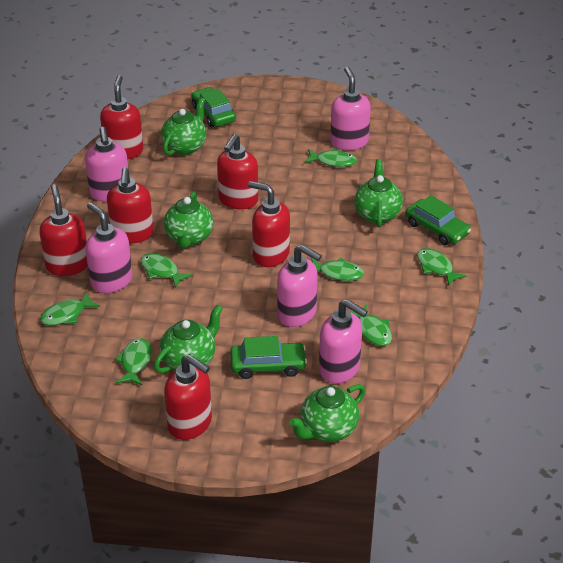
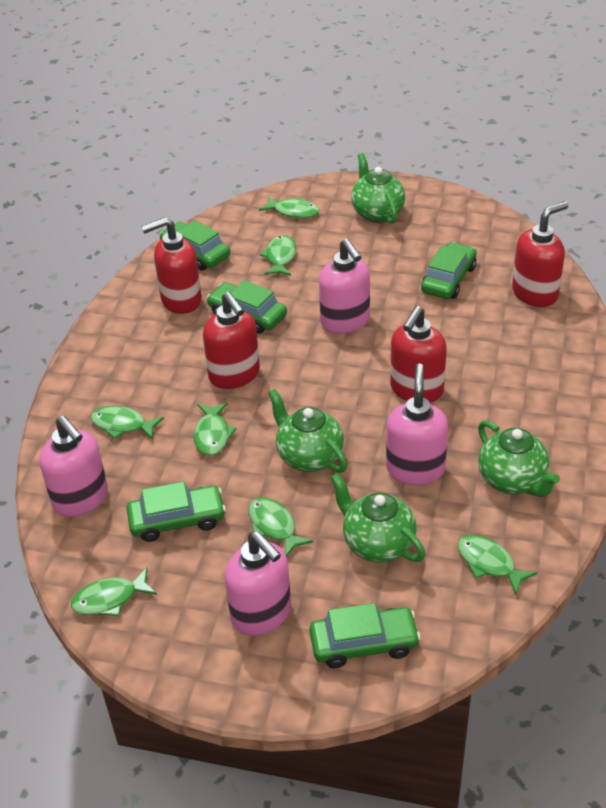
green car: 3 -> 5
green teapot: 5 -> 4
pink soap dispenser: 5 -> 4
red soap dispenser: 6 -> 4

